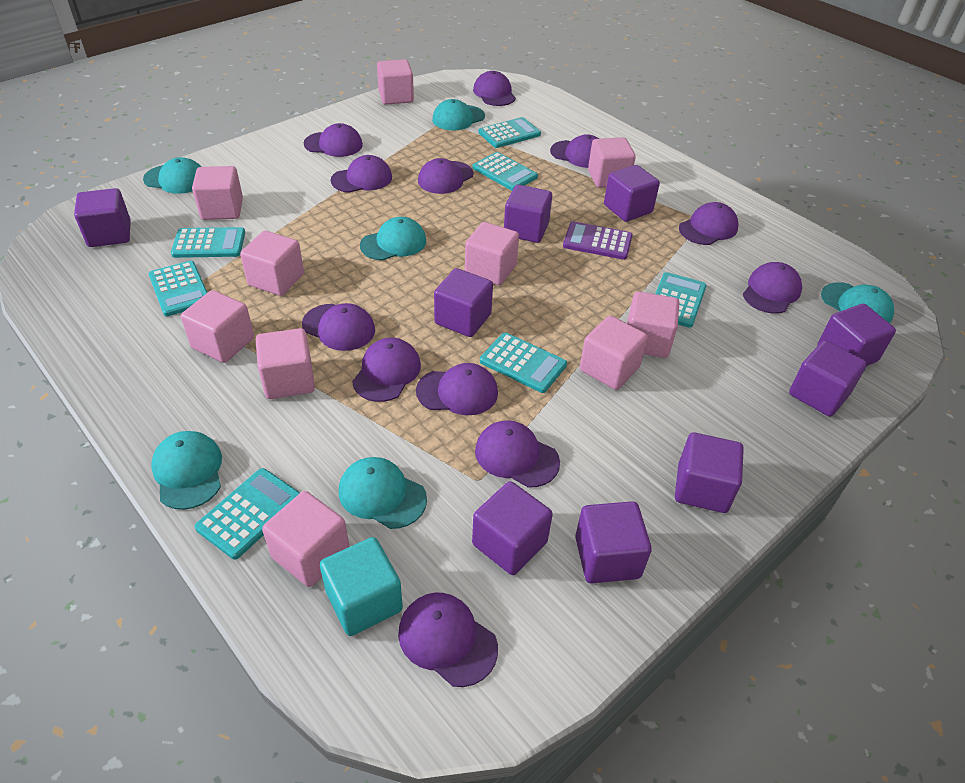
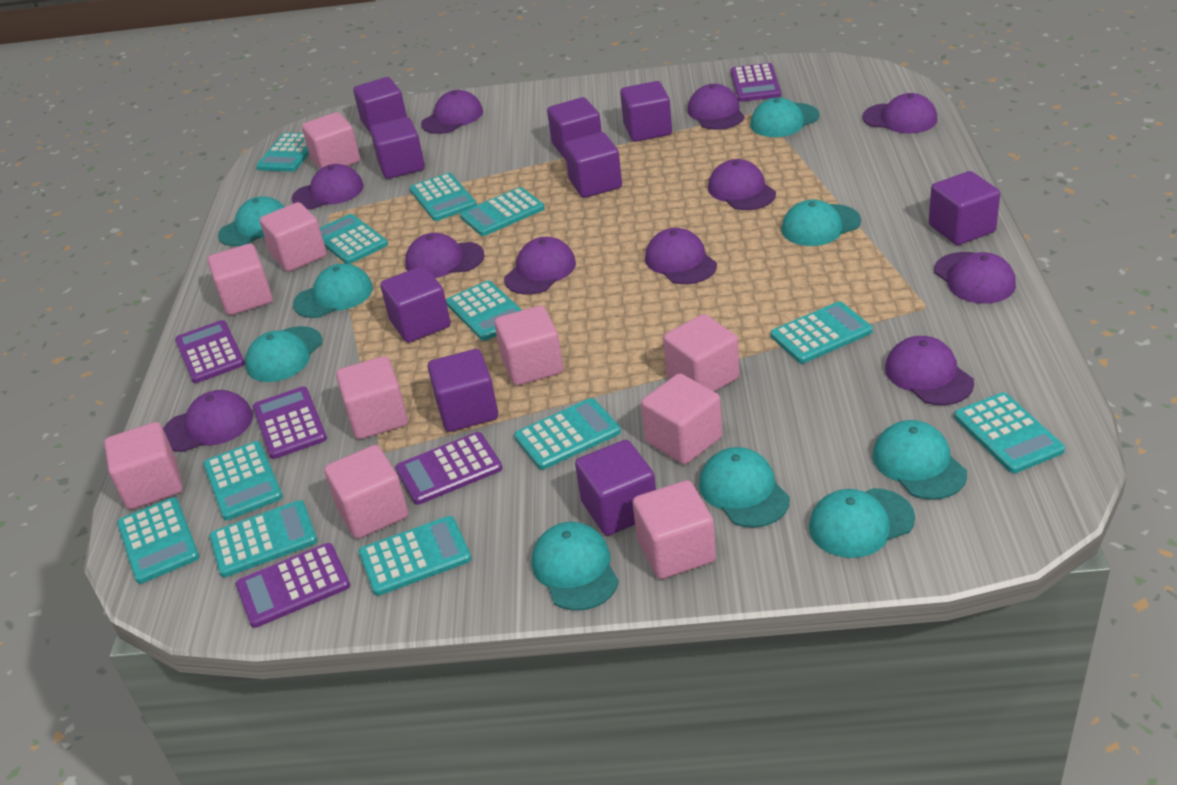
purple calculator: 1 -> 5
purple cap: 12 -> 11
turquoise calculator: 7 -> 12
turquoise cap: 6 -> 9
turquoise cube: 1 -> 0

